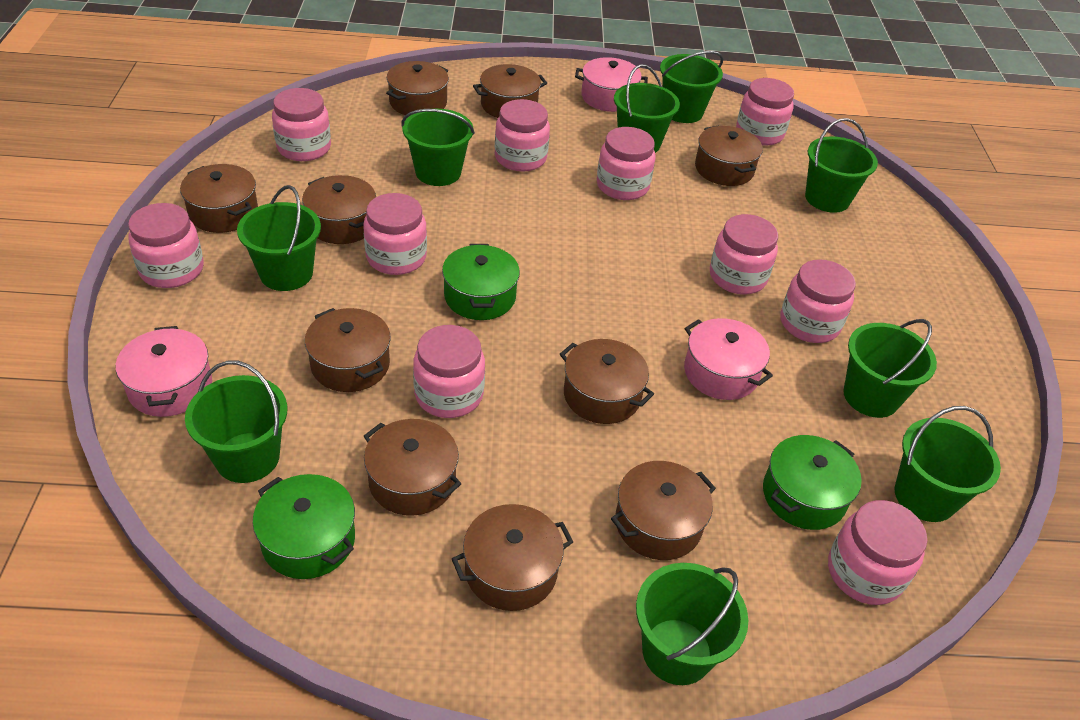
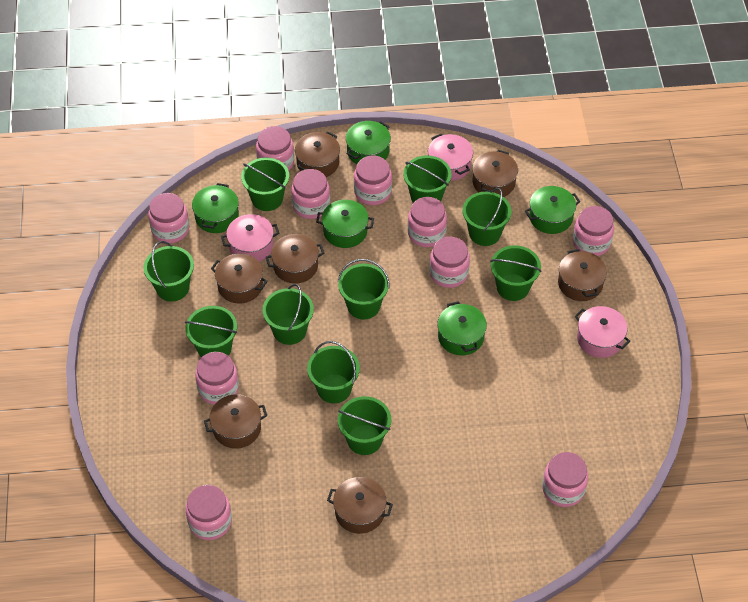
brown pot: 10 -> 7
green bucket: 9 -> 10
green pot: 3 -> 5

